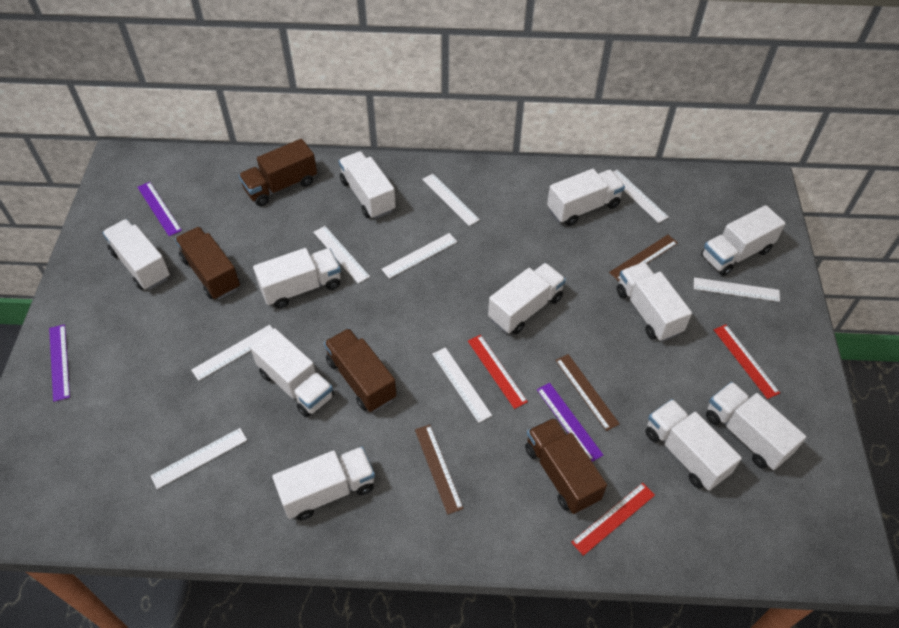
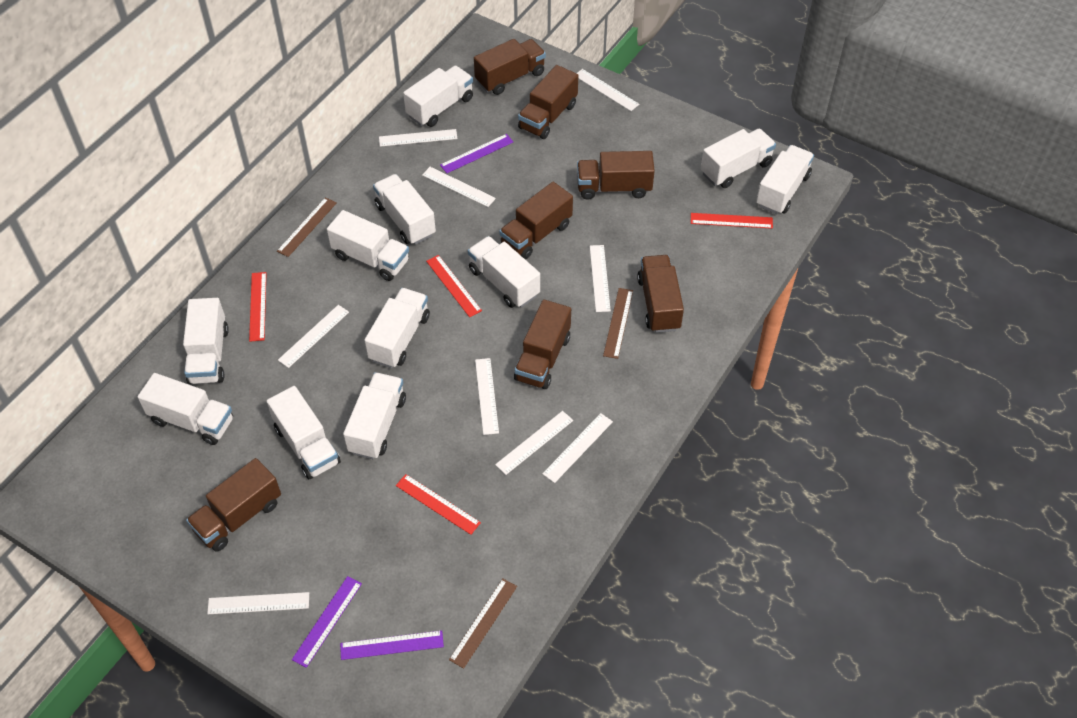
brown truck: 4 -> 7
red ruler: 3 -> 4
white ruler: 8 -> 9

